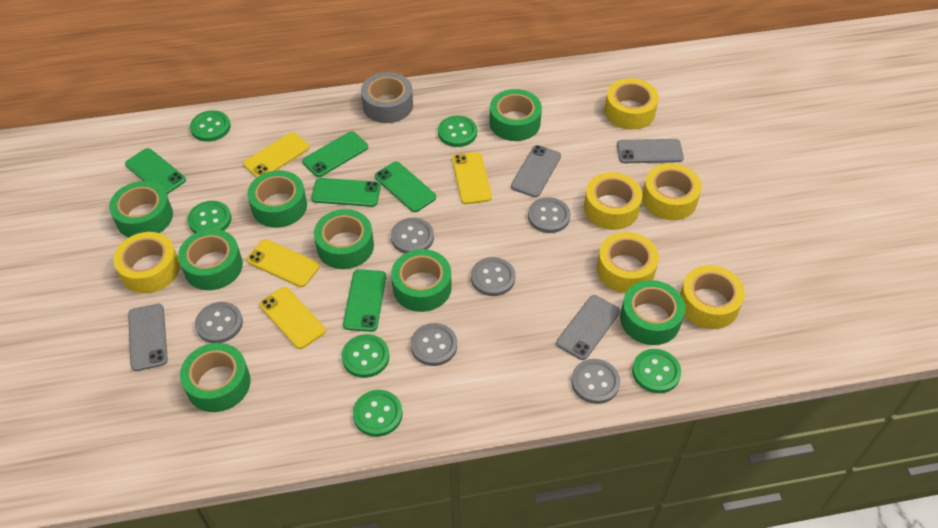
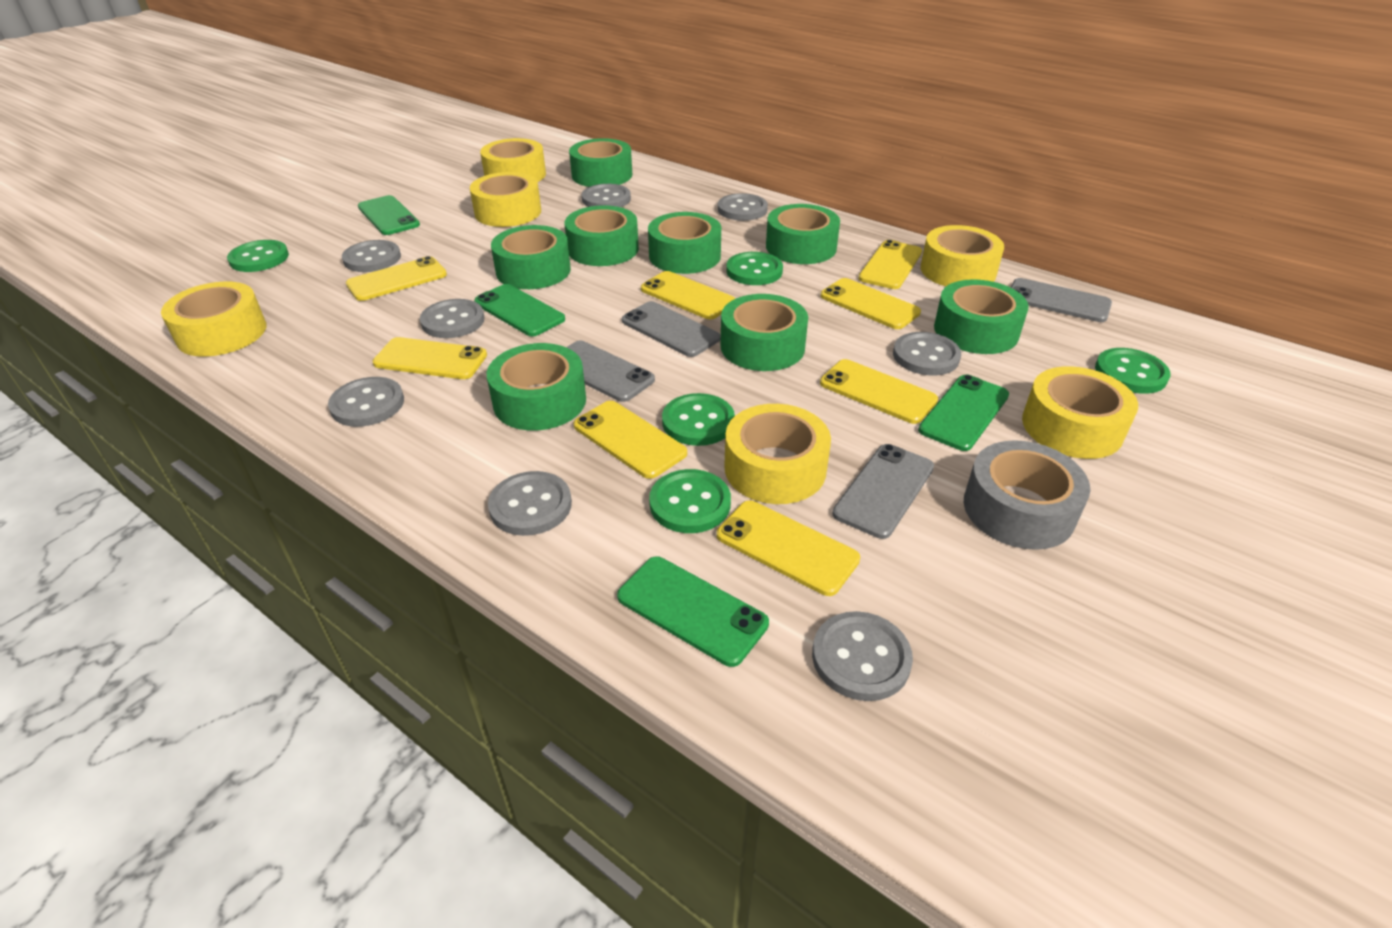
green button: 6 -> 5
green phone: 5 -> 4
grey button: 6 -> 8
yellow phone: 4 -> 8

